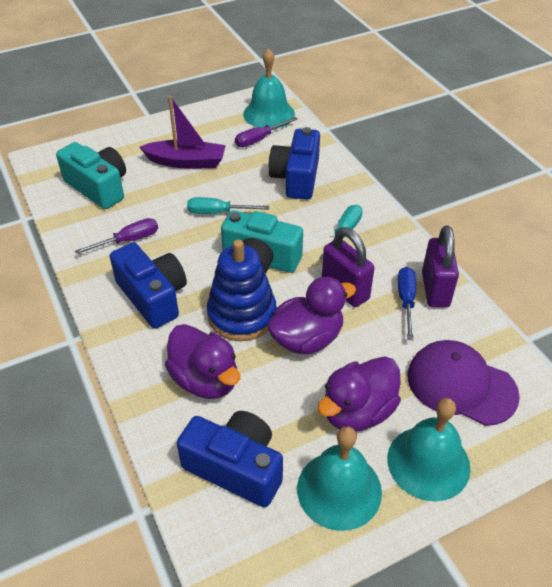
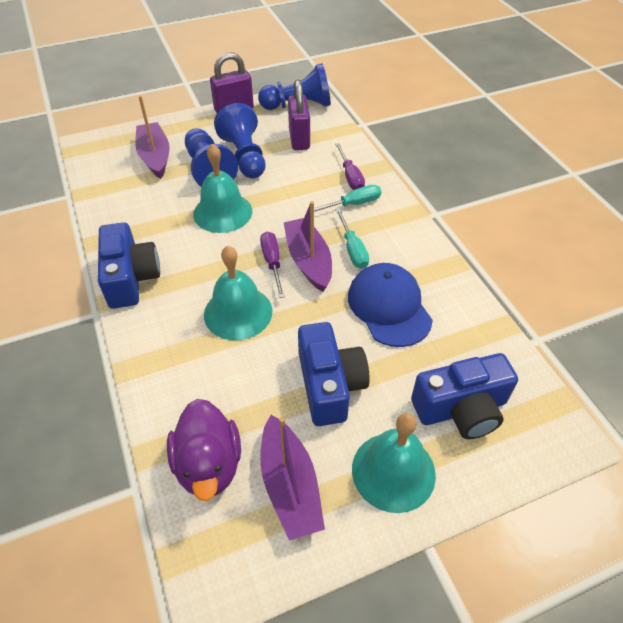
blue cap: 0 -> 1
blue pawn: 0 -> 3
blue screwdriver: 1 -> 0
blue stacking toy: 1 -> 0
purple boat: 1 -> 3
purple cap: 1 -> 0
purple duck: 3 -> 1
turquoise camera: 2 -> 0

